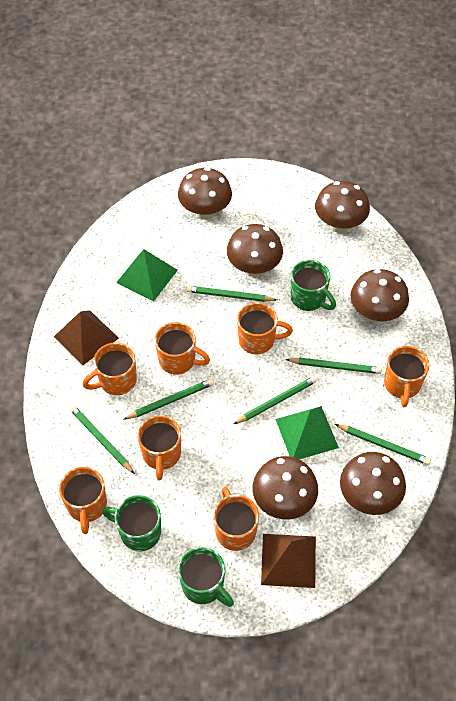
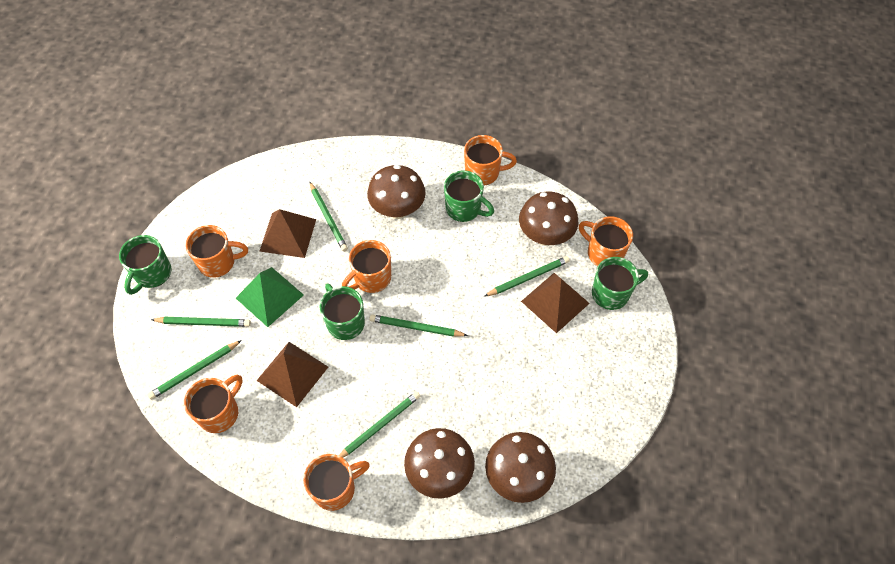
brown mushroom: 6 -> 4
brown pyramid: 2 -> 3
green mug: 3 -> 4
green pyramid: 2 -> 1
orange mug: 7 -> 6

